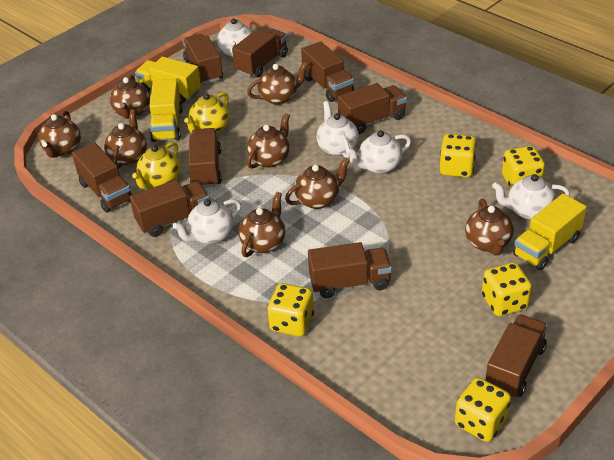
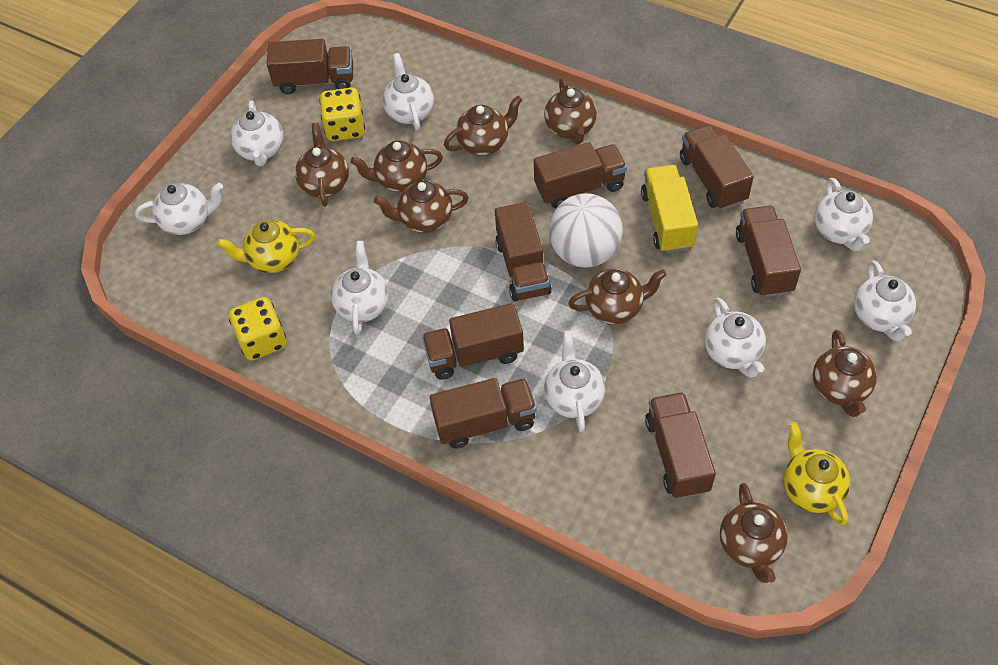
brown truck: 9 -> 8
white ball: 0 -> 1
white teapot: 5 -> 8
yellow dice: 5 -> 2
yellow truck: 3 -> 1

